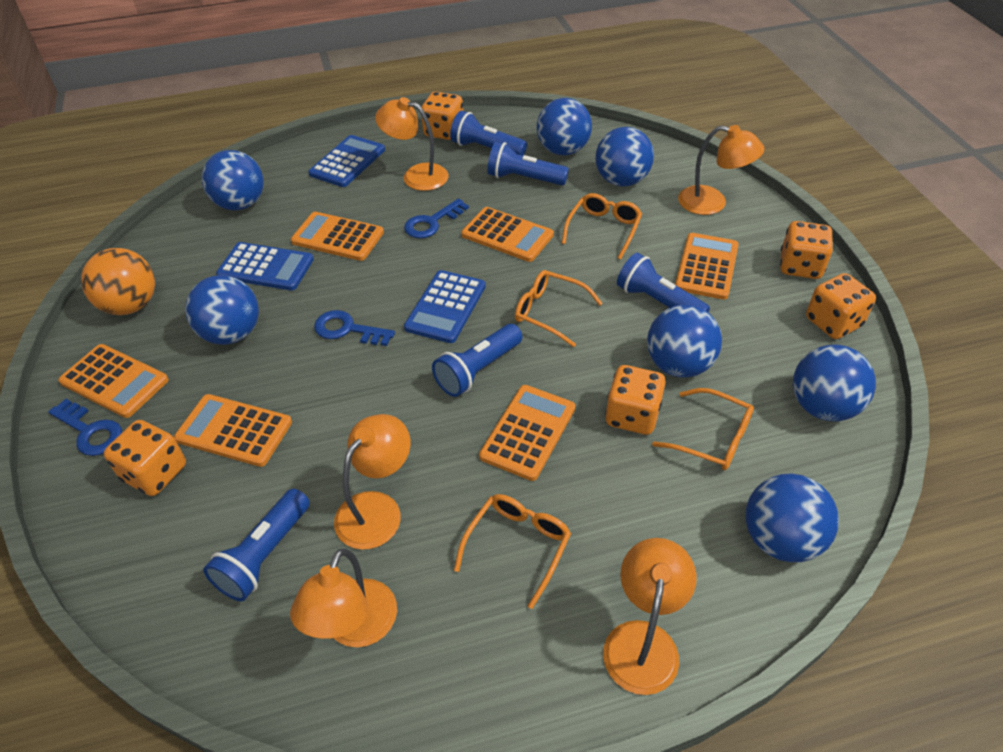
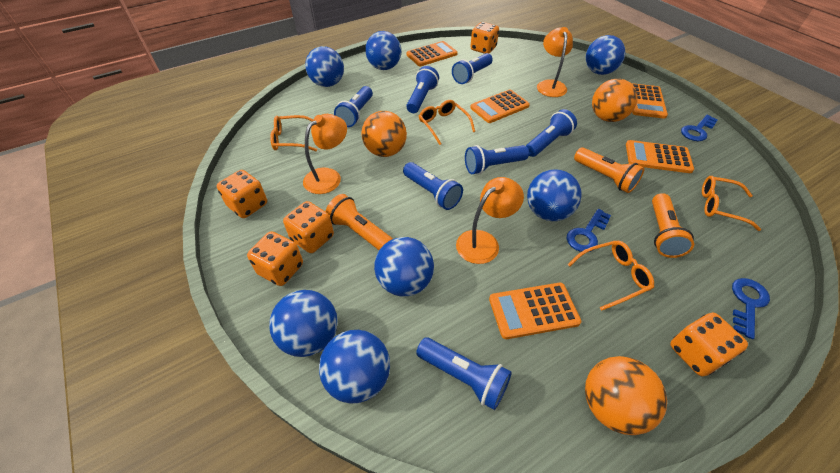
blue calculator: 3 -> 0
blue flashlight: 5 -> 7
orange ball: 1 -> 3
orange calculator: 6 -> 5
orange flashlight: 0 -> 3
orange lamp: 5 -> 3

